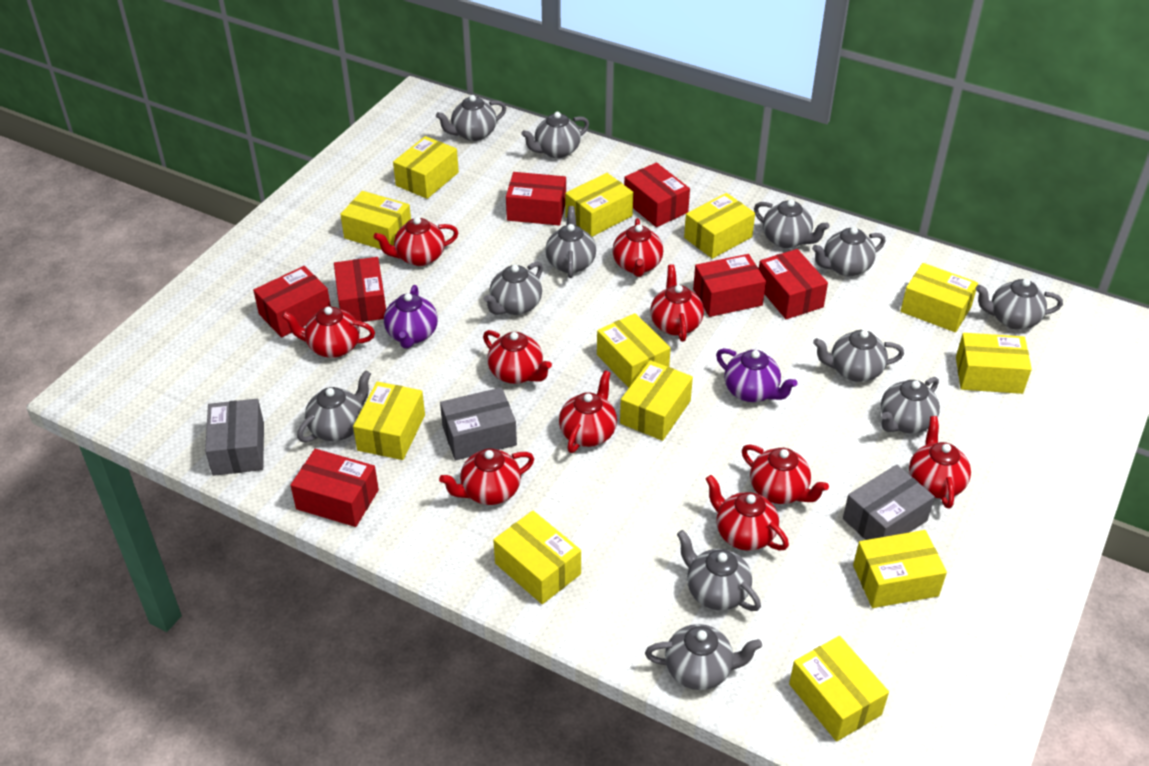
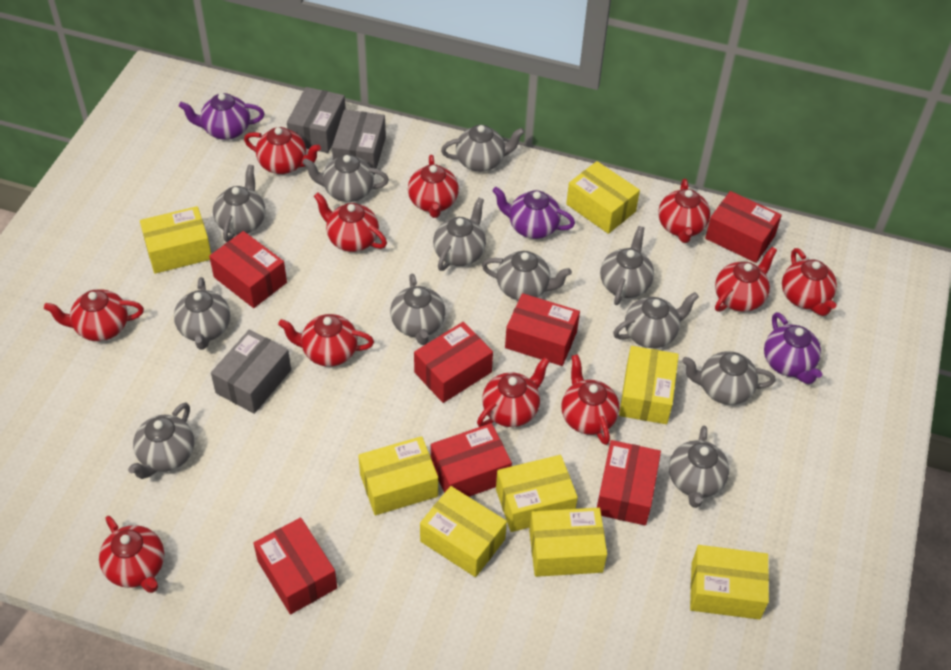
purple teapot: 2 -> 3
red teapot: 10 -> 11
yellow box: 12 -> 8

